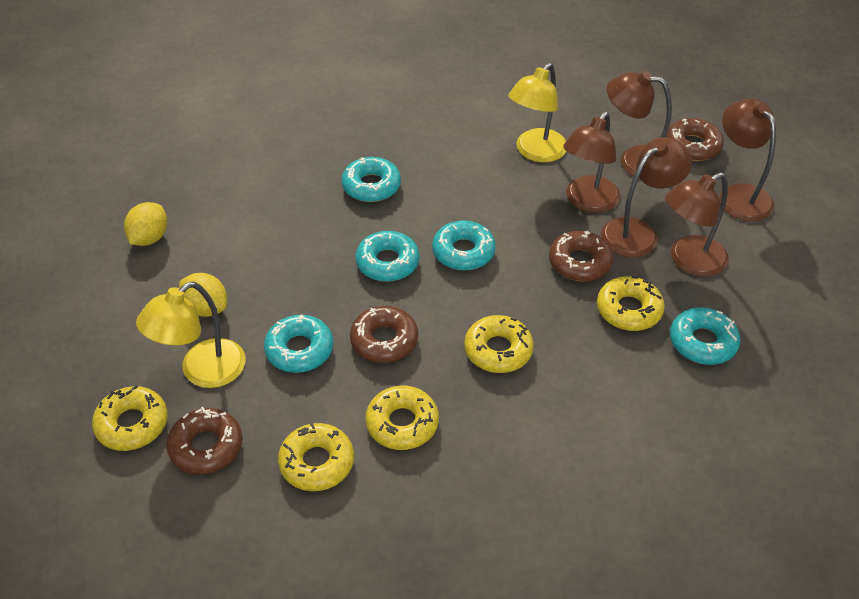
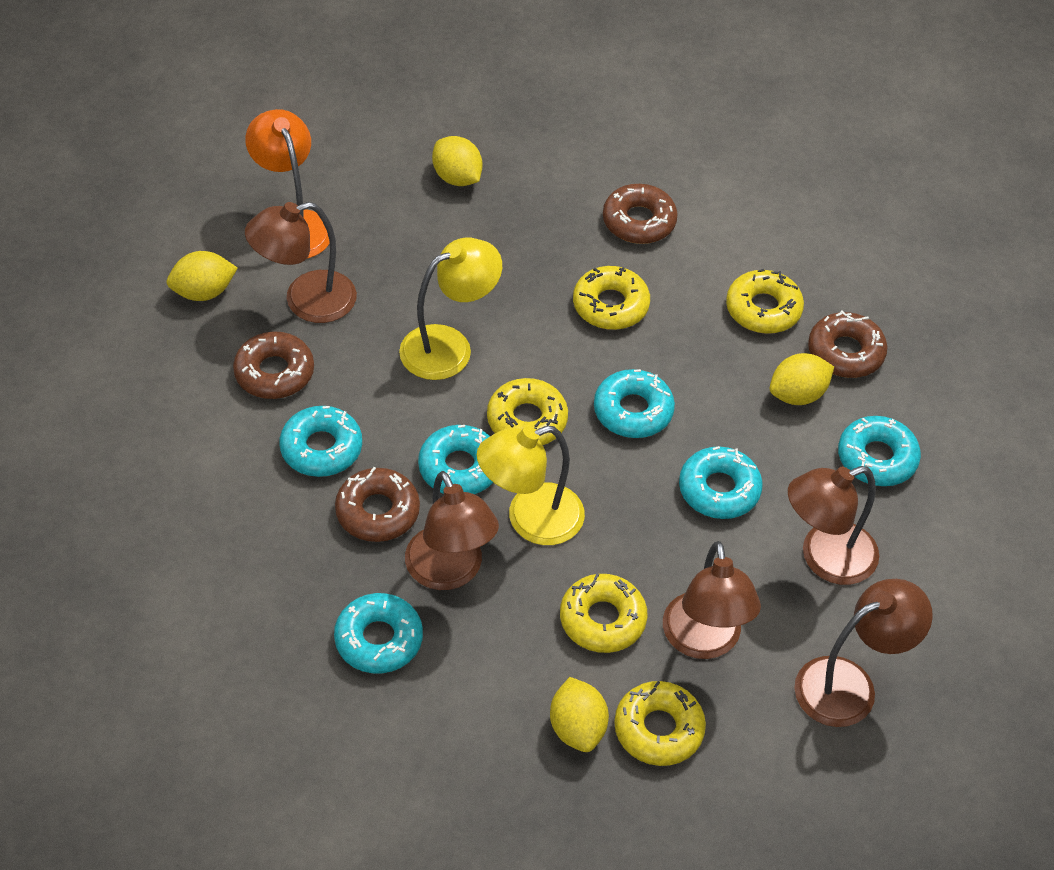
orange lamp: 0 -> 1
turquoise donut: 5 -> 6
yellow lemon: 2 -> 4

